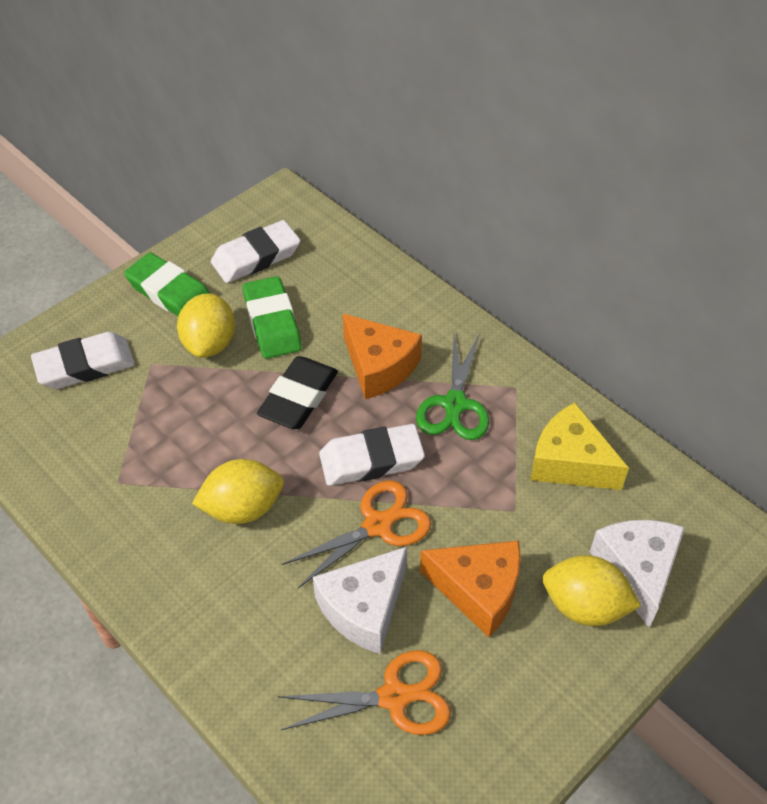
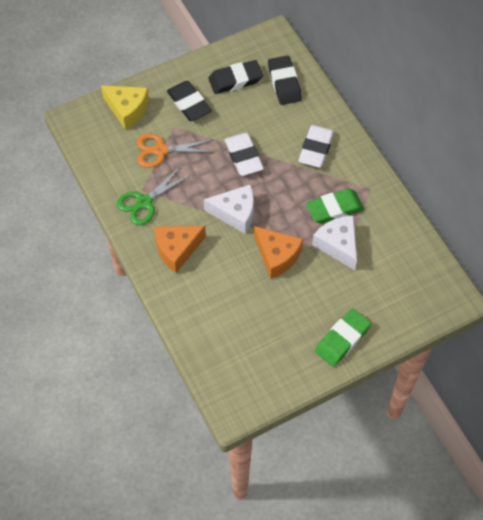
black eraser: 1 -> 3
orange scissors: 2 -> 1
white eraser: 3 -> 2
yellow lemon: 3 -> 0

